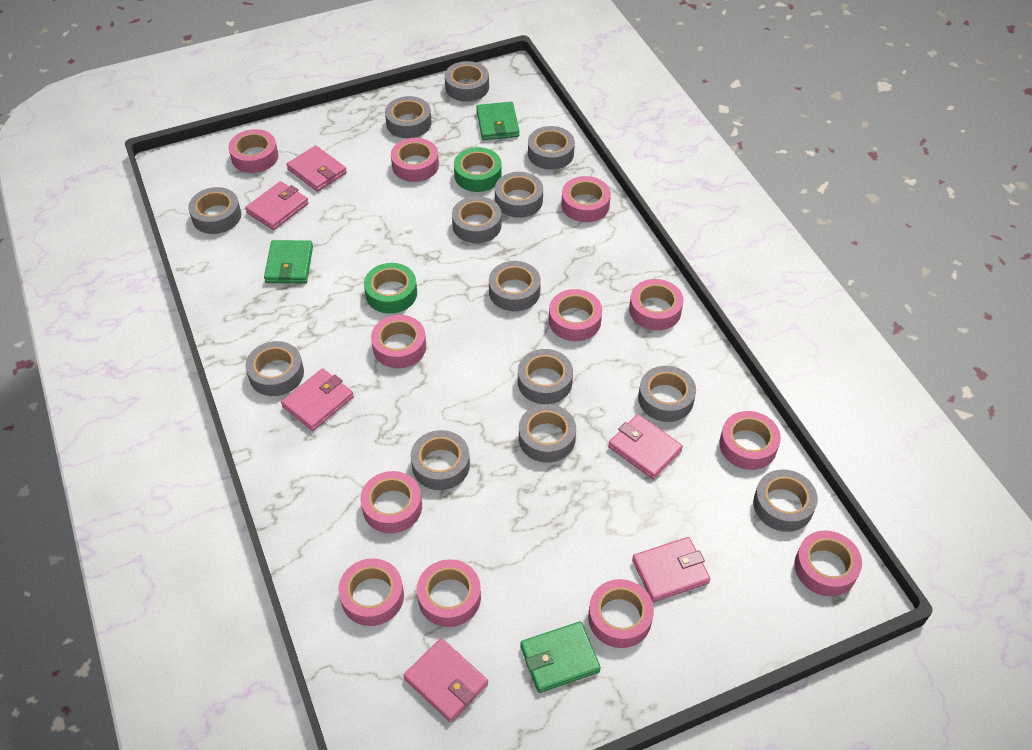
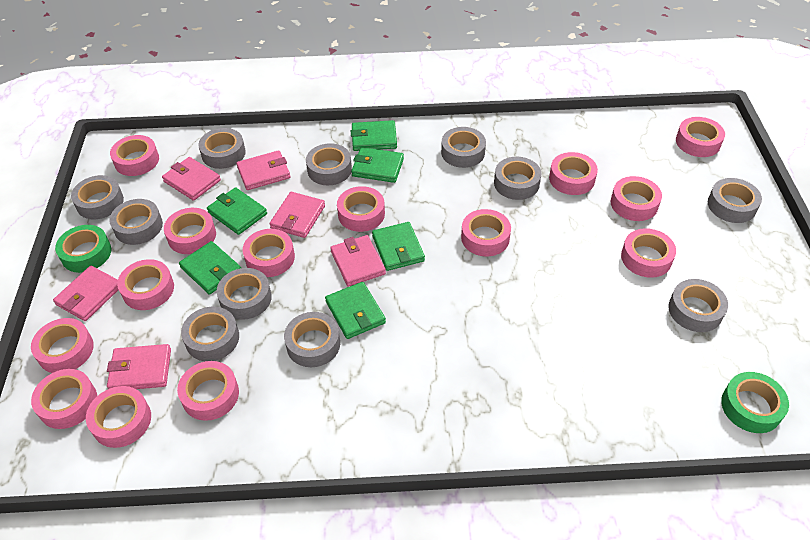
green wallet: 3 -> 6
grey tape: 13 -> 11
pink tape: 12 -> 14

